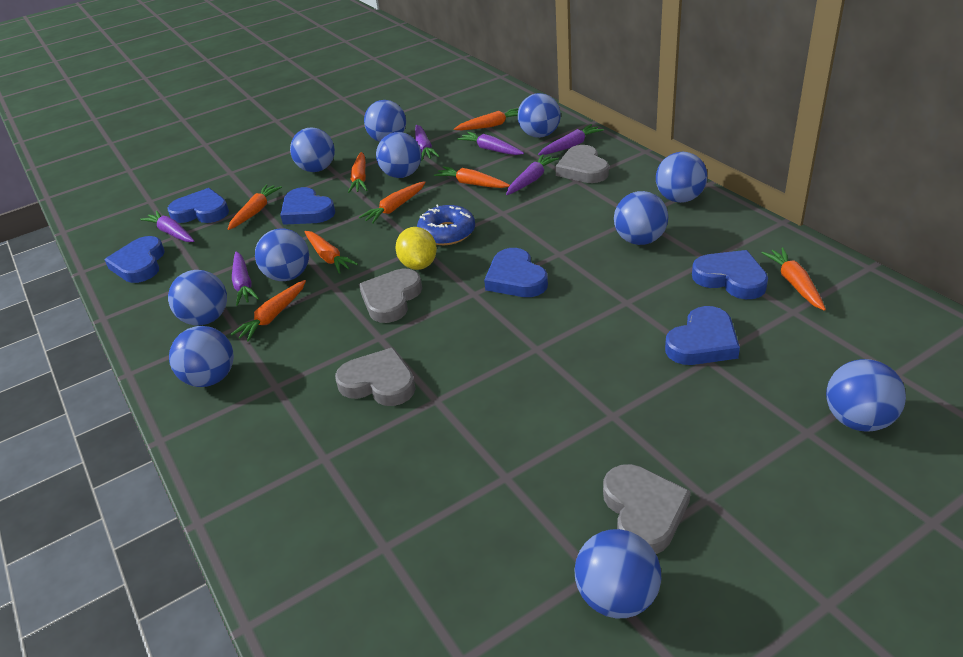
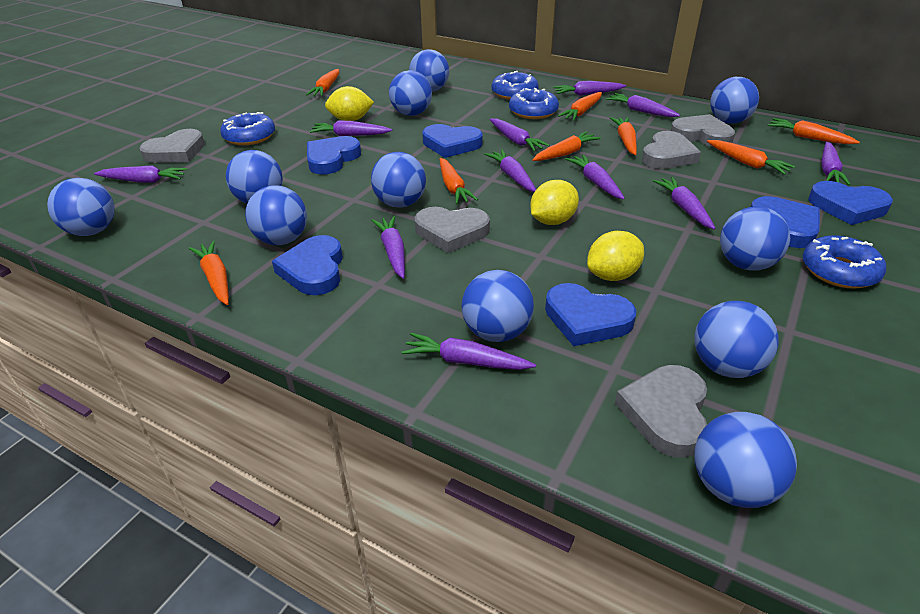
blue donut: 1 -> 4
grey heart: 4 -> 5
purple carrot: 6 -> 11
yellow lemon: 1 -> 3

